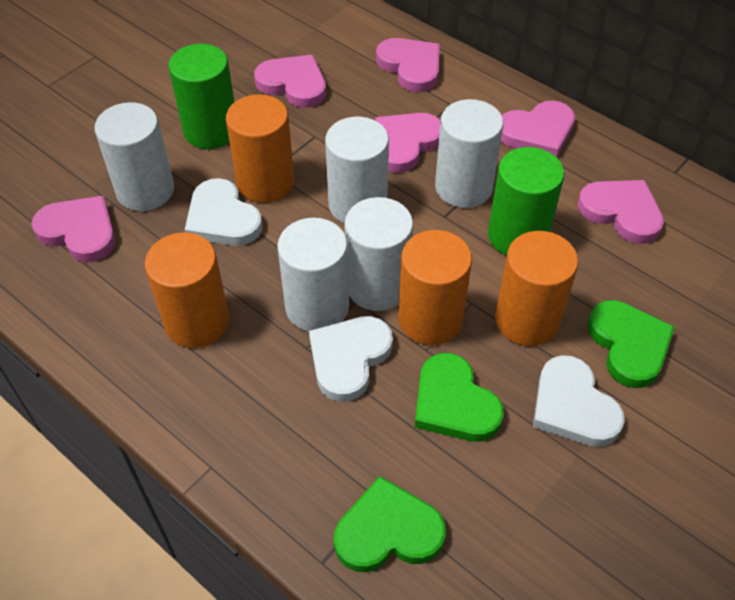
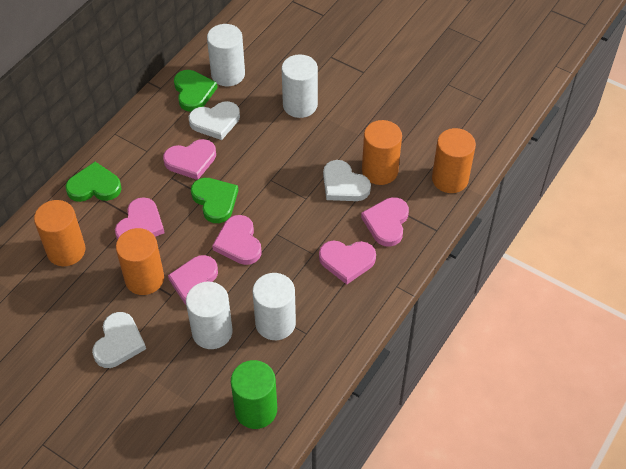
green cylinder: 2 -> 1
white cylinder: 5 -> 4

